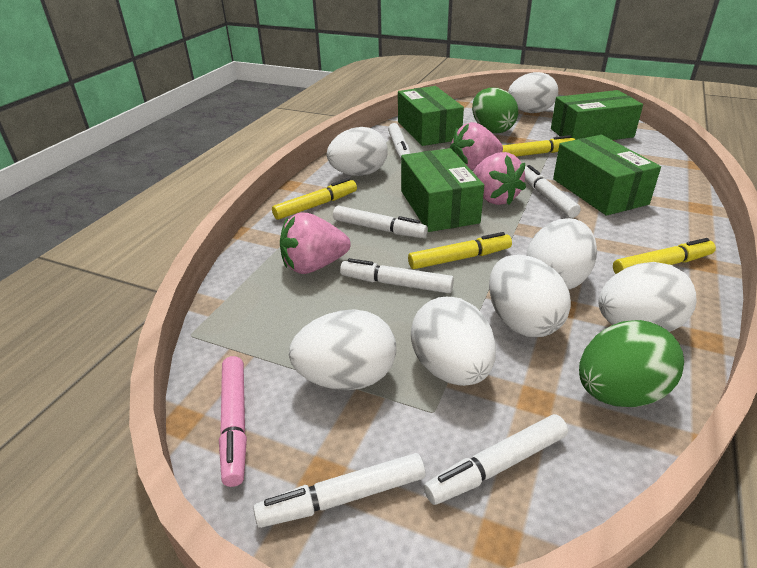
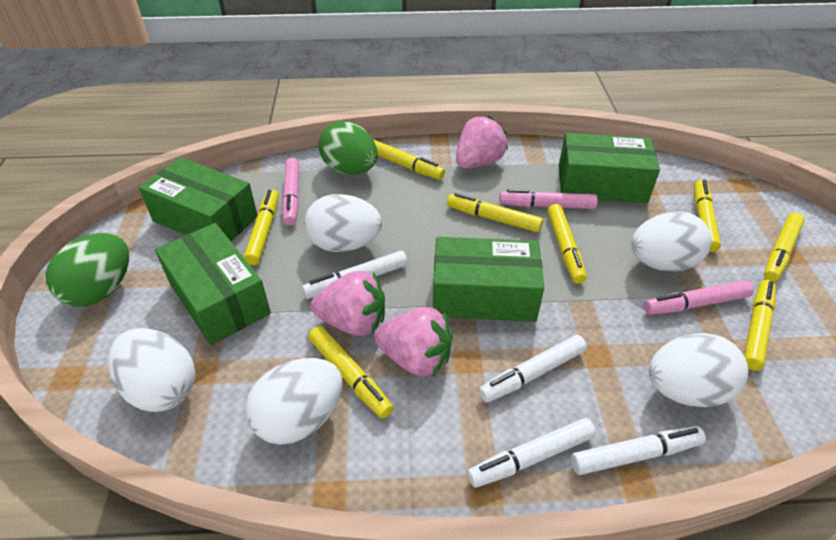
pink marker: 1 -> 3
white egg: 7 -> 5
white marker: 6 -> 4
yellow marker: 4 -> 8

